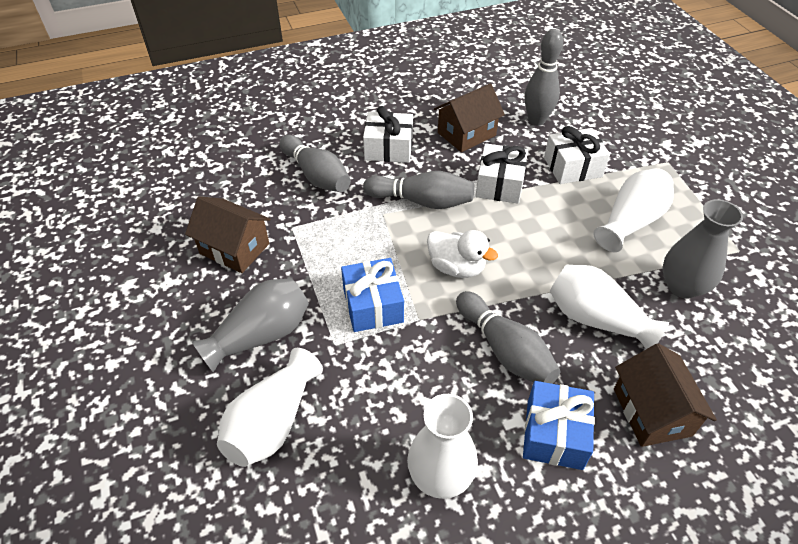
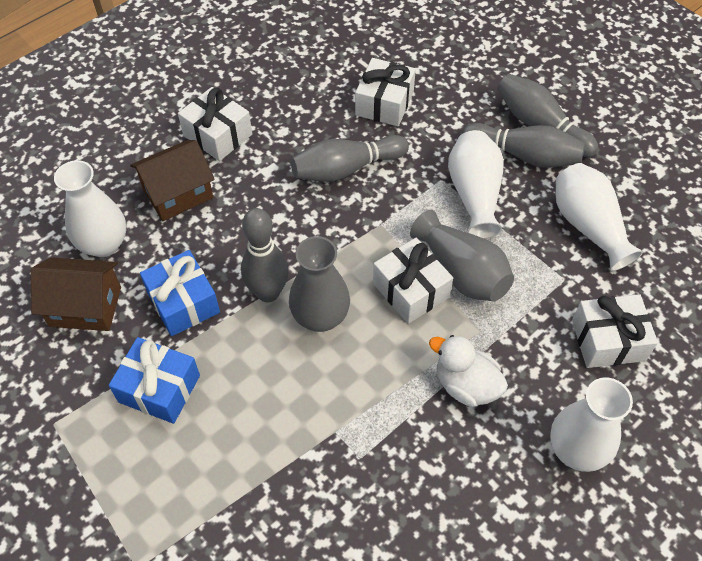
brown house: 3 -> 2
white gift: 3 -> 4

